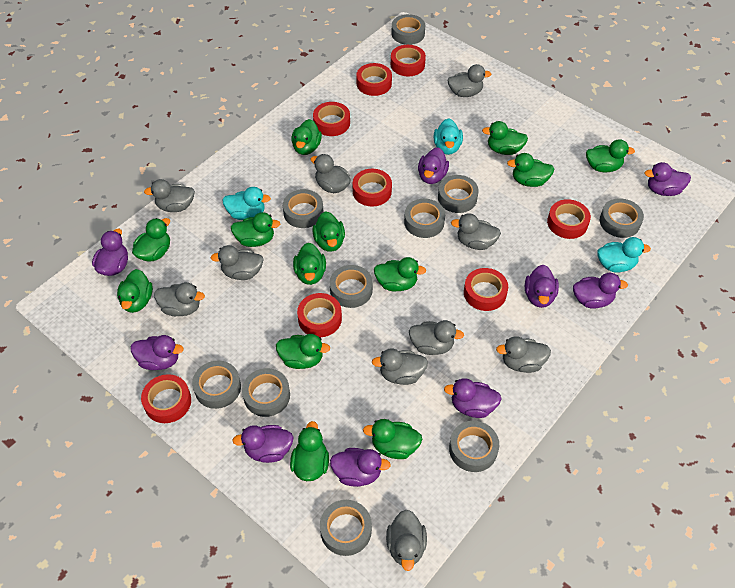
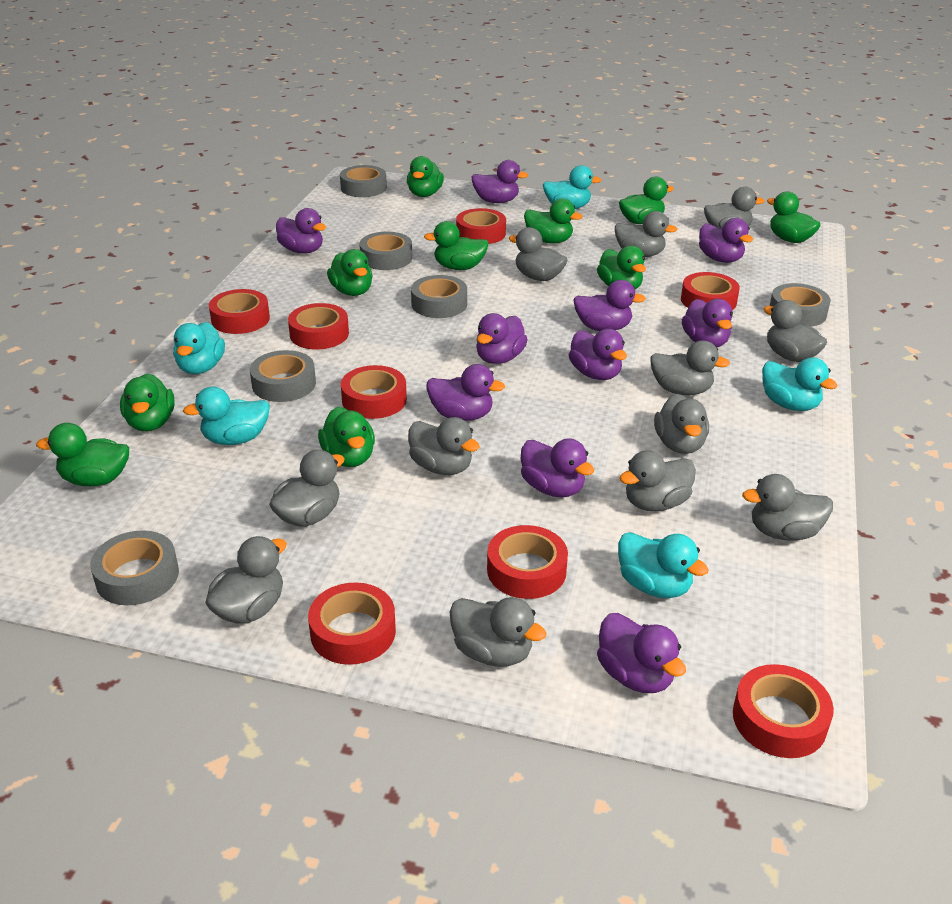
green duck: 13 -> 10
grey duck: 10 -> 12
grey tape: 10 -> 6
purple duck: 9 -> 10
turquoise duck: 3 -> 5

